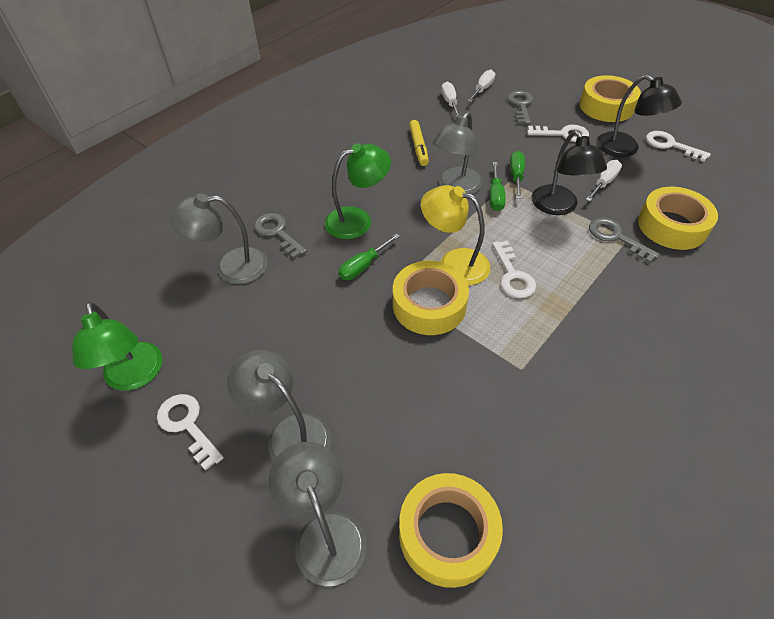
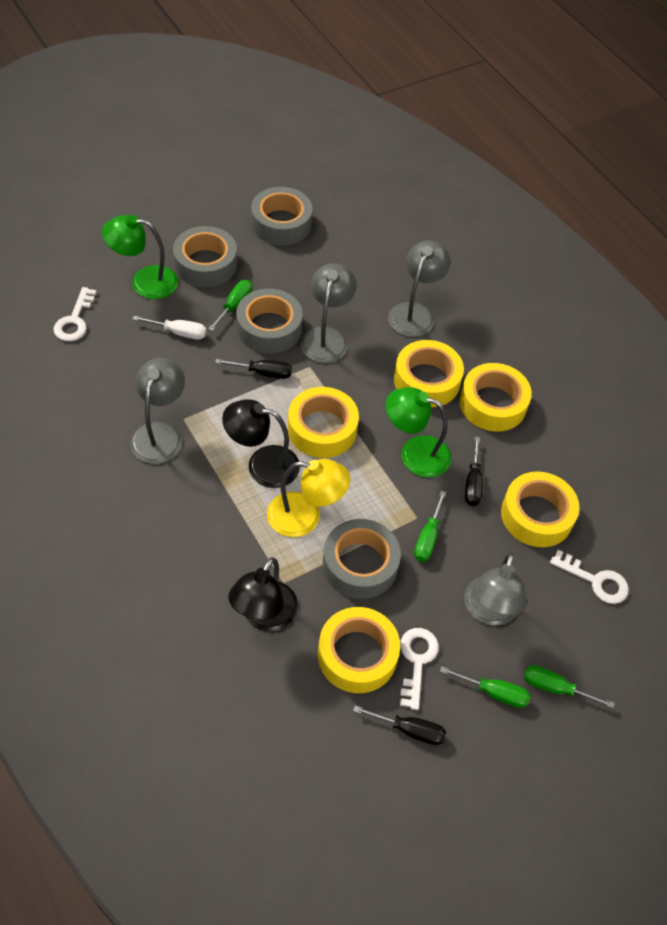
black screwdriver: 0 -> 3
green screwdriver: 3 -> 4
grey key: 3 -> 0
grey tape: 0 -> 4
white key: 4 -> 3
white screwdriver: 3 -> 1
yellow marker: 1 -> 0
yellow tape: 4 -> 5

